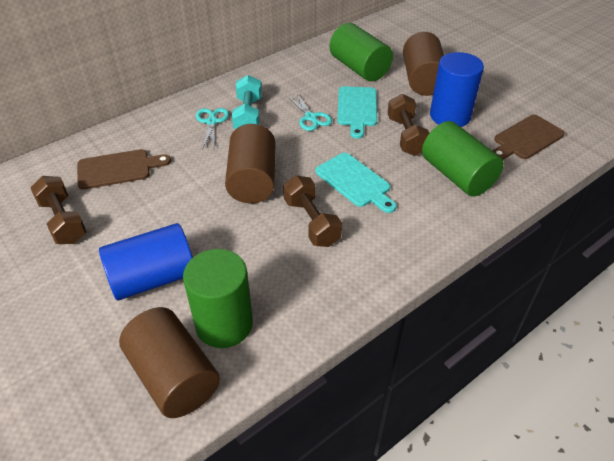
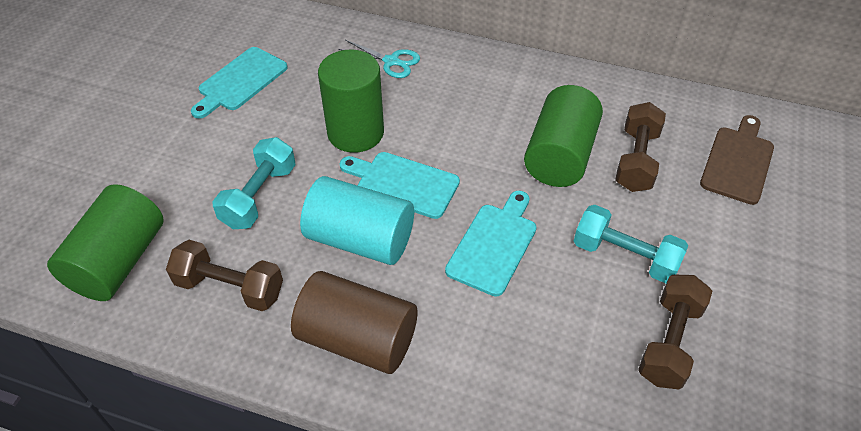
blue cylinder: 2 -> 0
brown cutting board: 2 -> 1
brown cylinder: 3 -> 1
turquoise cutting board: 2 -> 3
turquoise cylinder: 0 -> 1
turquoise dumbbell: 1 -> 2
turquoise scissors: 2 -> 1

